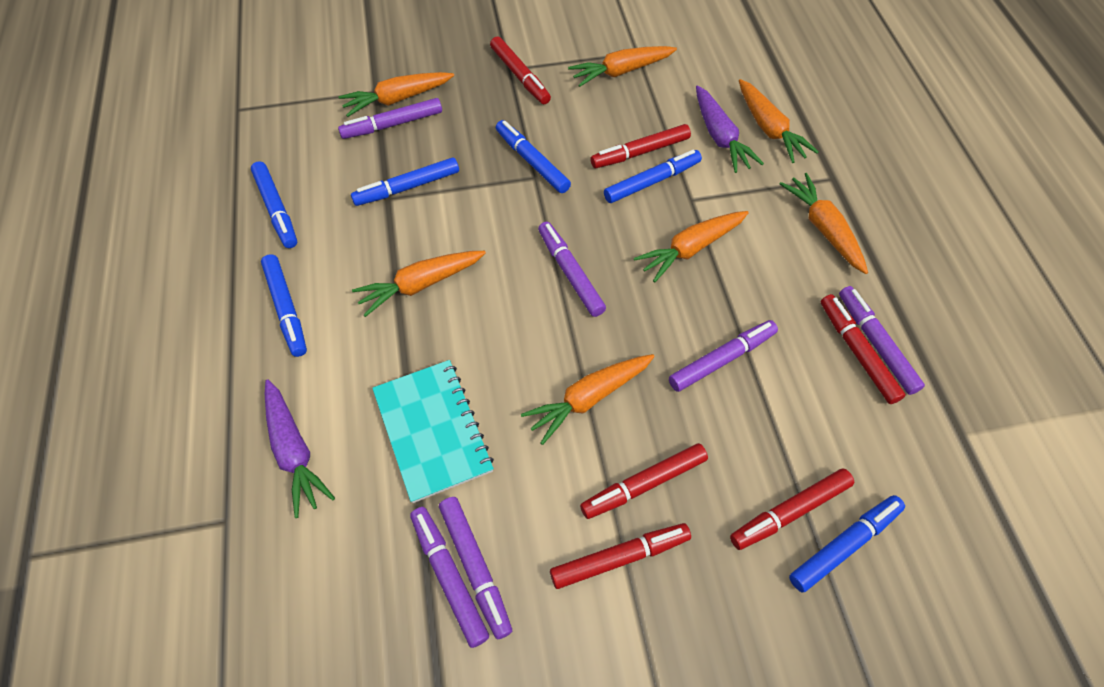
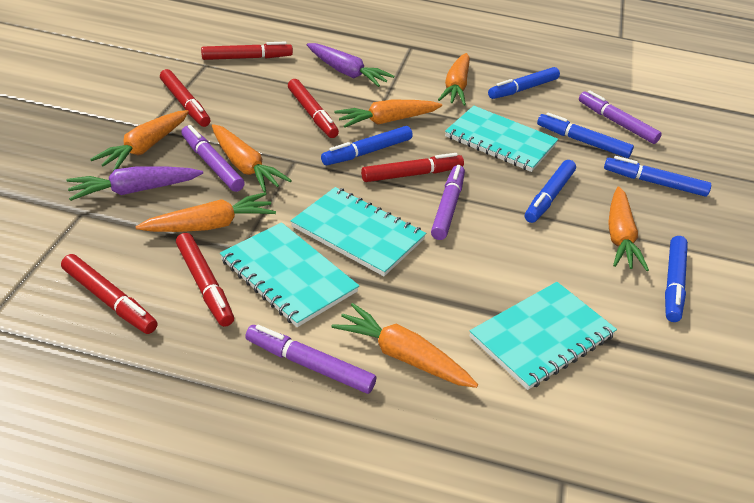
purple marker: 6 -> 4
turquoise notebook: 1 -> 4

